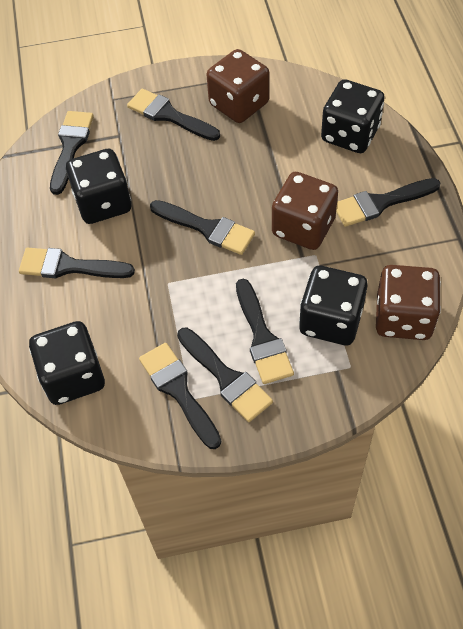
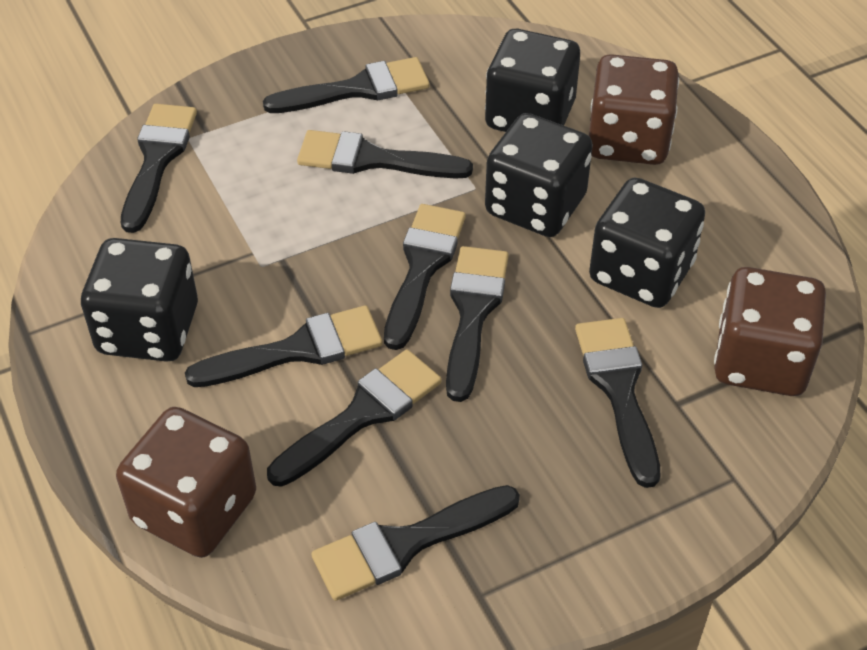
black brush: 8 -> 9

